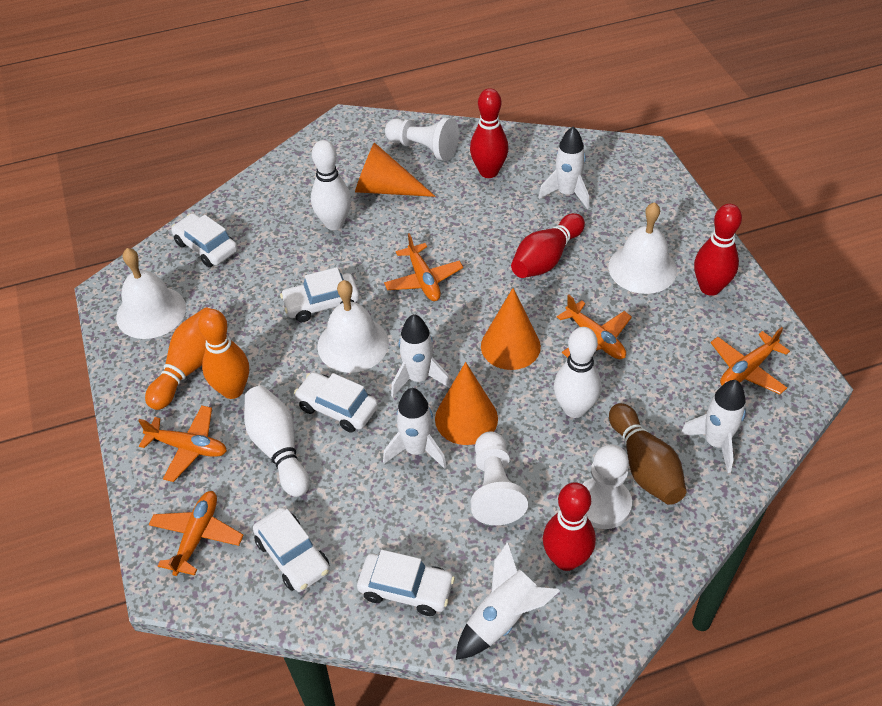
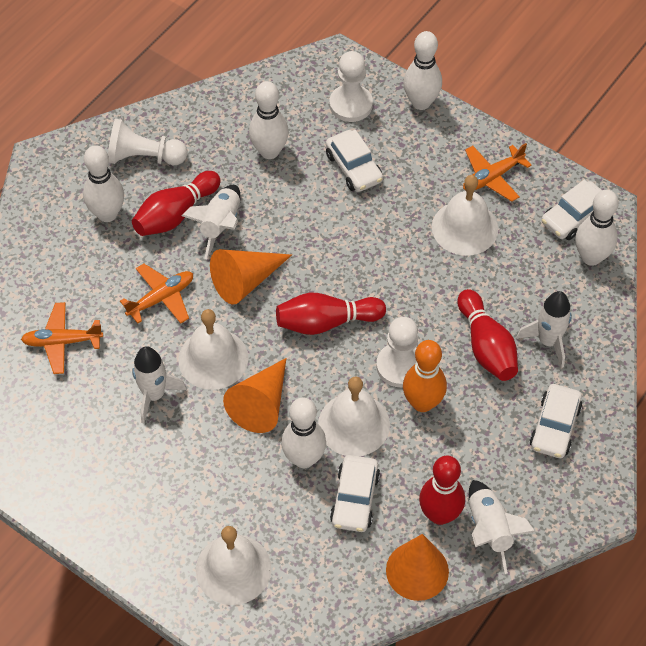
brown bowling pin: 1 -> 0
orange bowling pin: 2 -> 1
orange plane: 5 -> 3
white bell: 3 -> 4
white bowling pin: 3 -> 5
white car: 5 -> 4
white rocket: 5 -> 4

